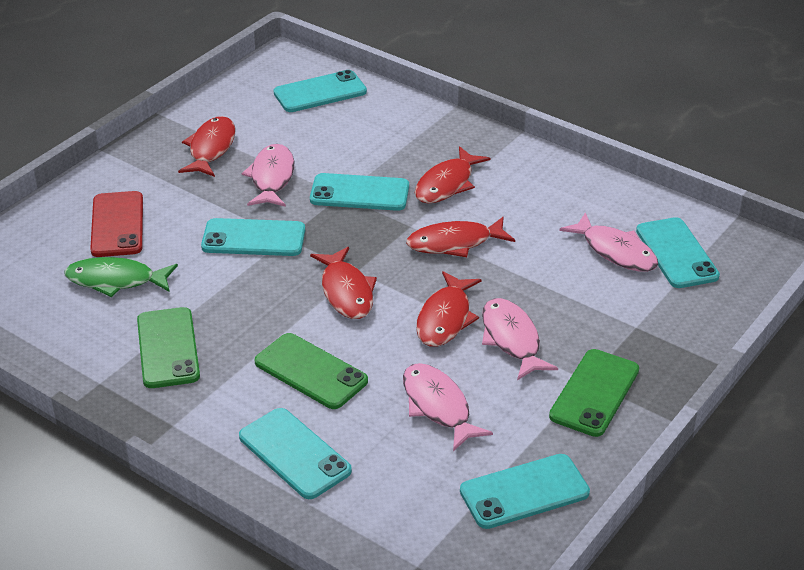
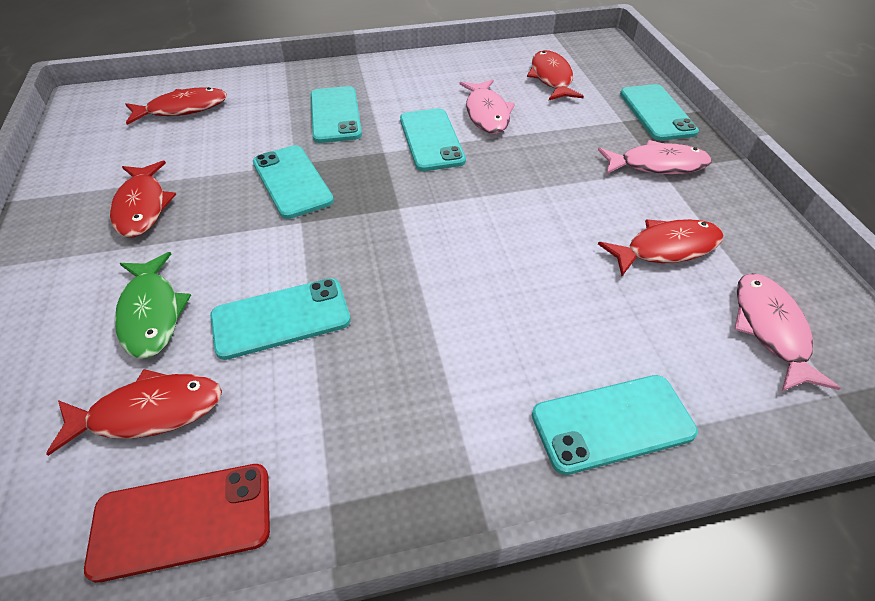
green phone: 3 -> 0
pink fish: 4 -> 3

